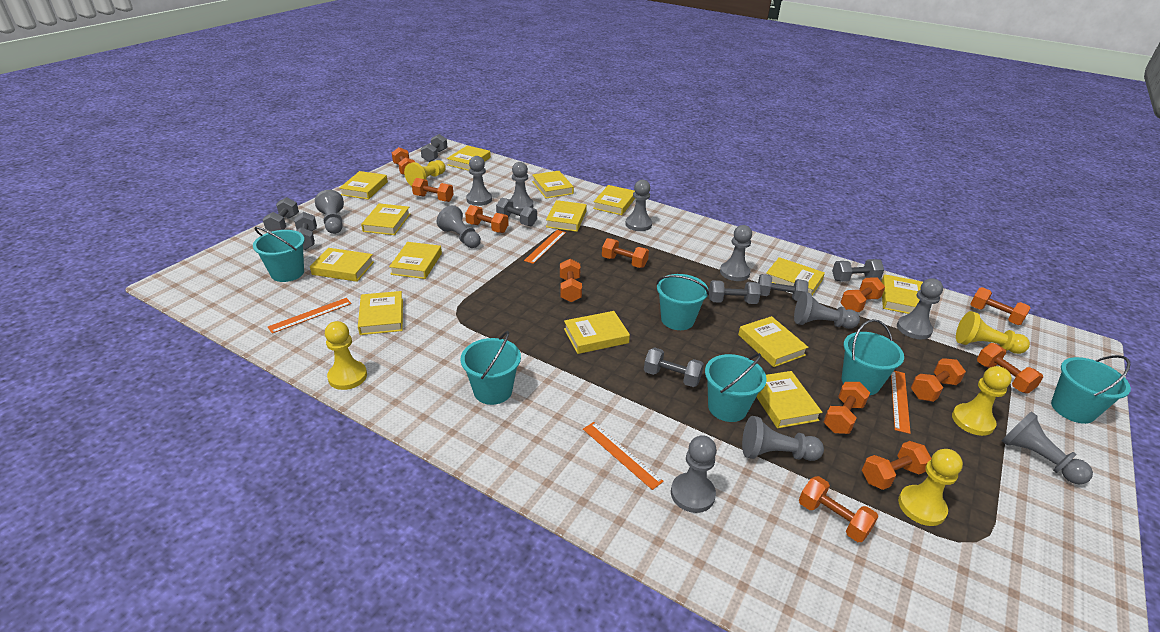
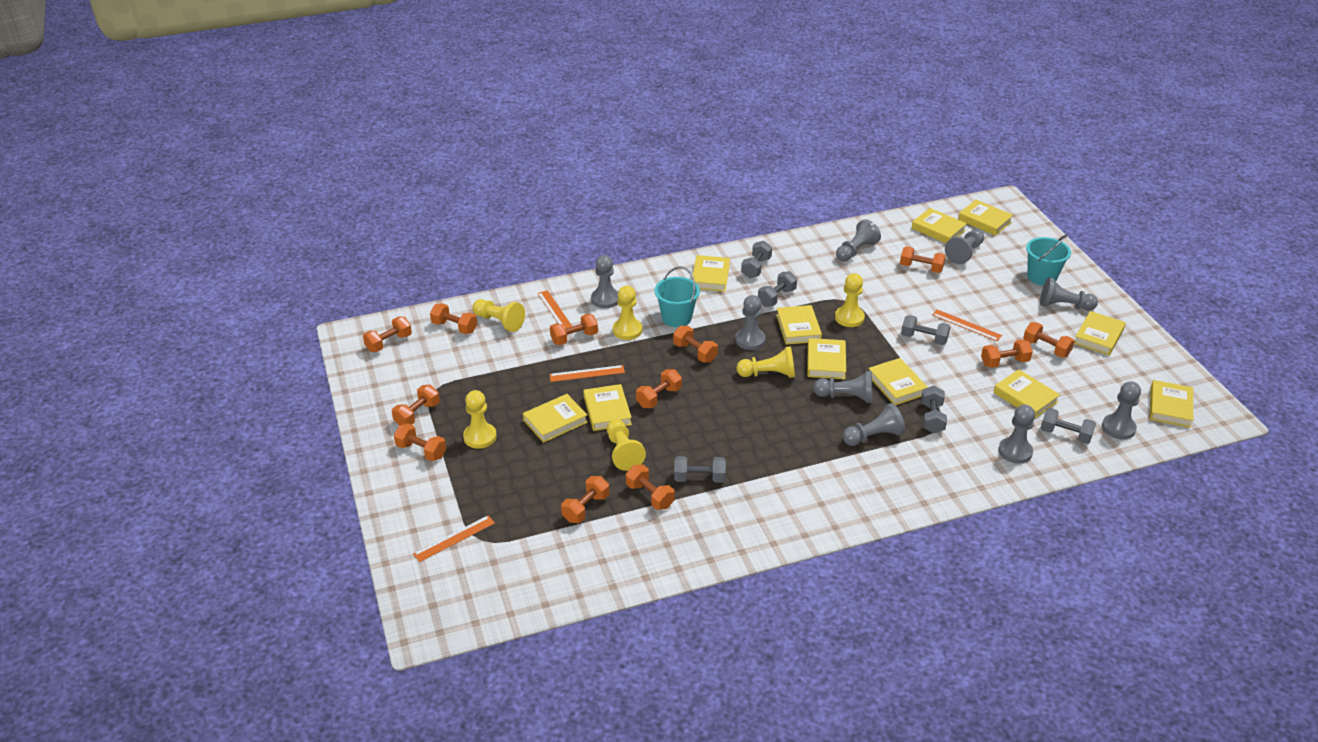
grey dumbbell: 8 -> 6
grey pawn: 11 -> 9
turquoise bucket: 6 -> 2
yellow book: 14 -> 11
yellow pawn: 5 -> 6

